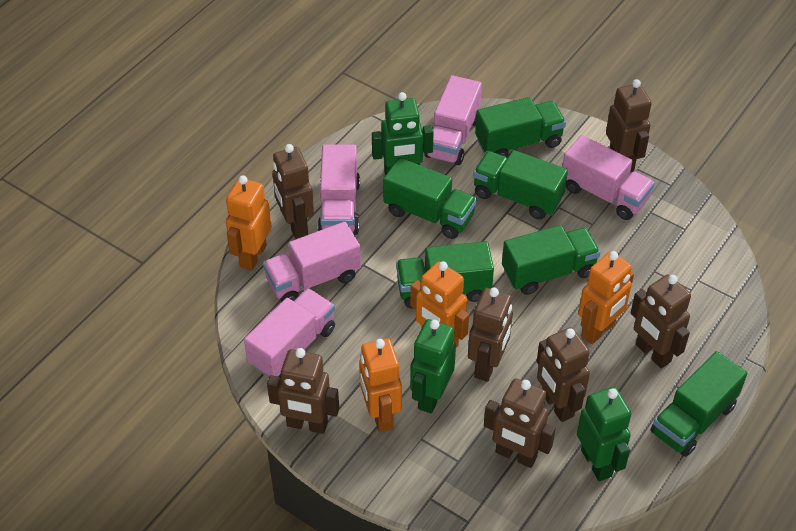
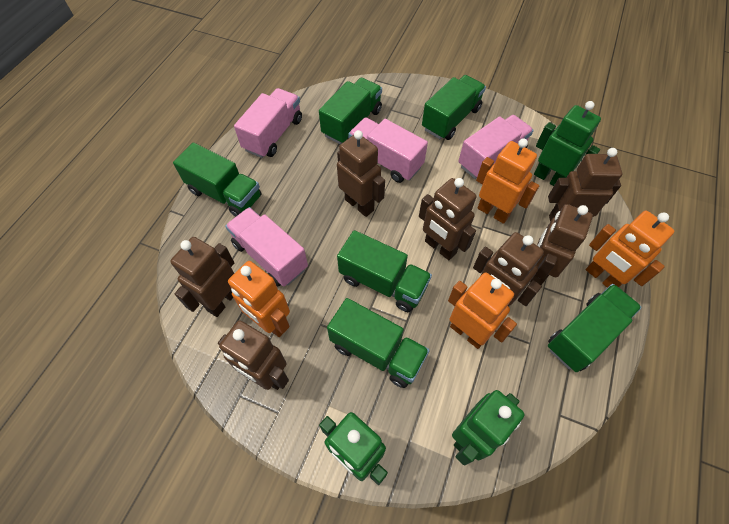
pink truck: 5 -> 4

